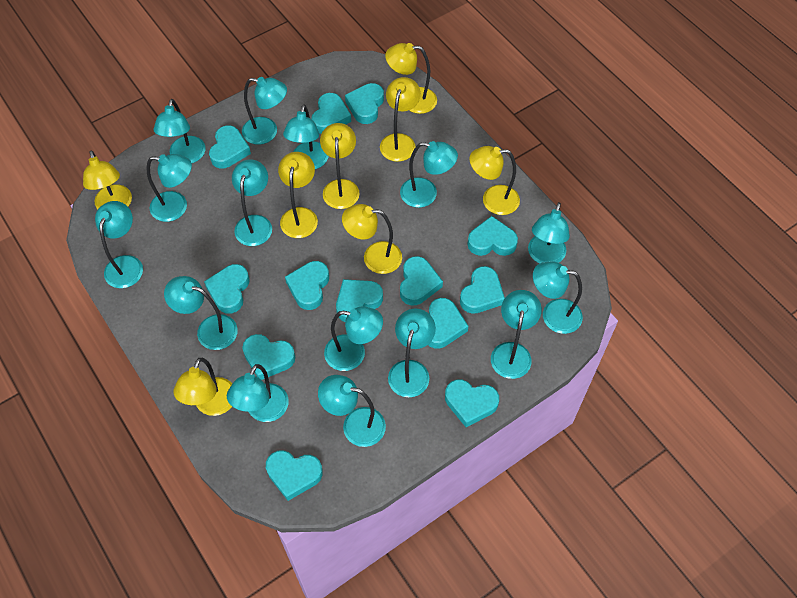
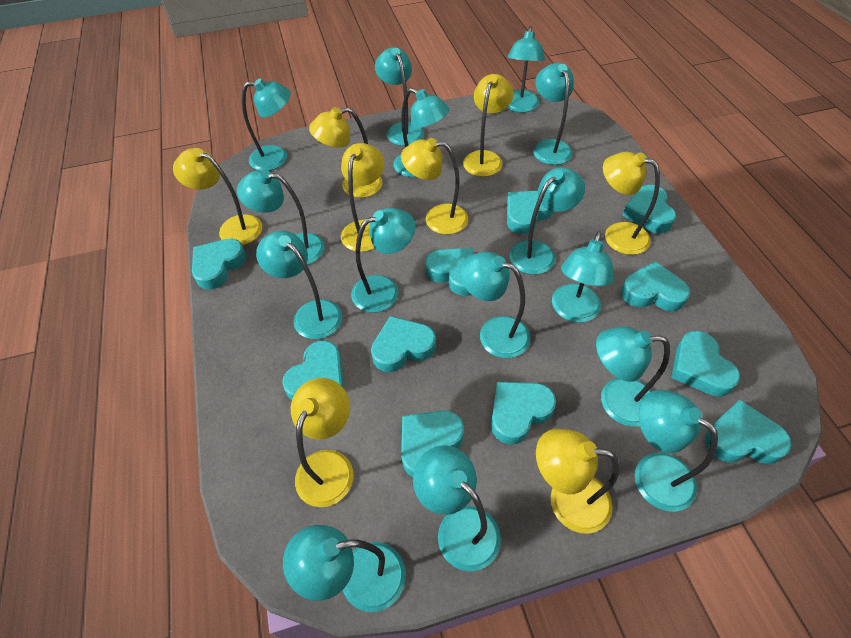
turquoise heart: 13 -> 11

